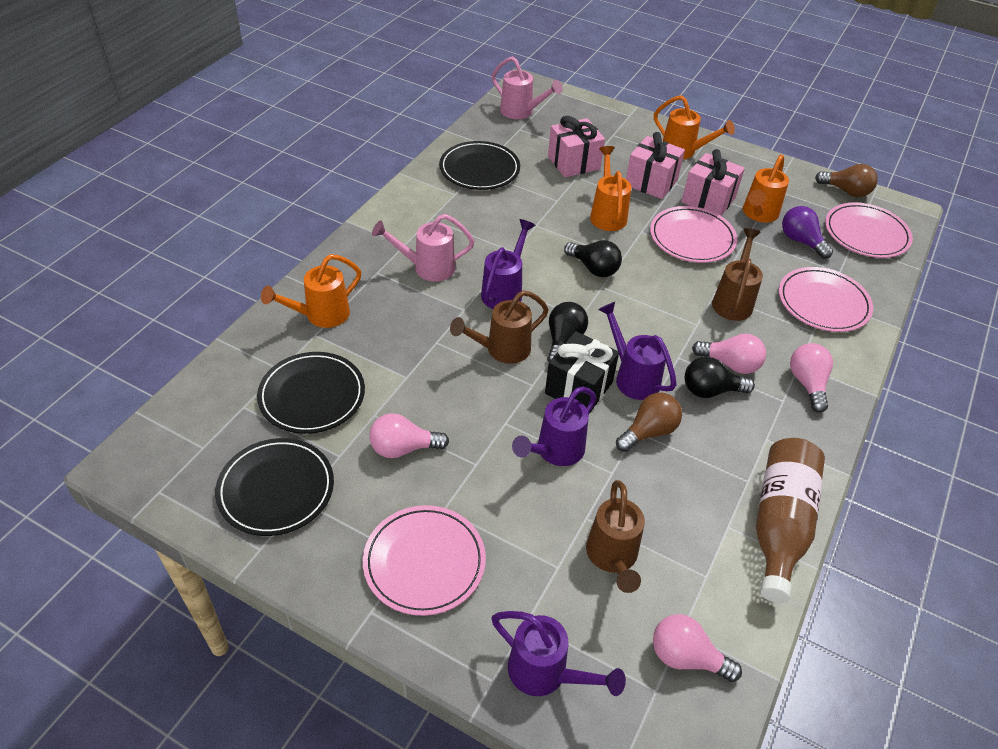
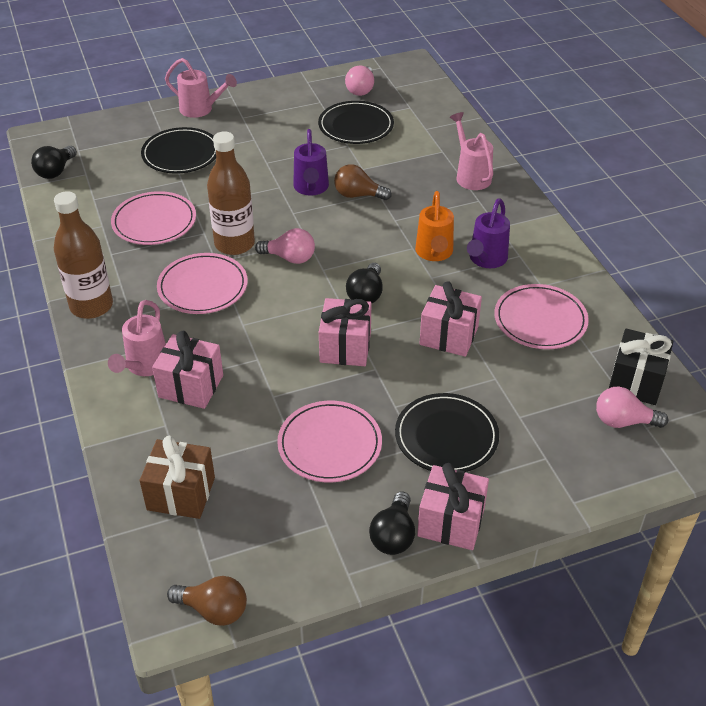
brown bottle: 1 -> 2
brown gift: 0 -> 1
brown watering can: 3 -> 0
orange watering can: 4 -> 1
pink gift: 3 -> 4
pink light bulb: 4 -> 3
pink watering can: 2 -> 3
purple light bulb: 1 -> 0
purple watering can: 4 -> 2

